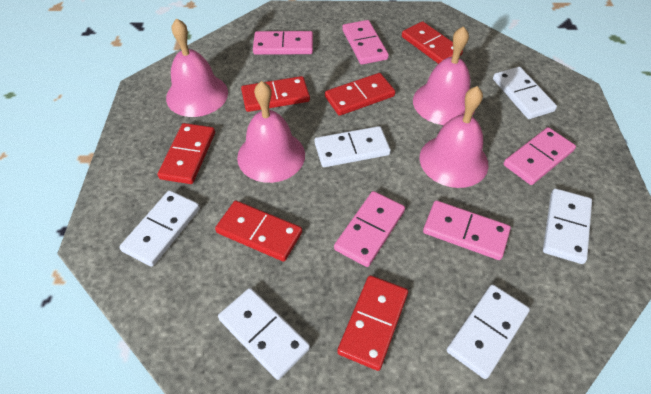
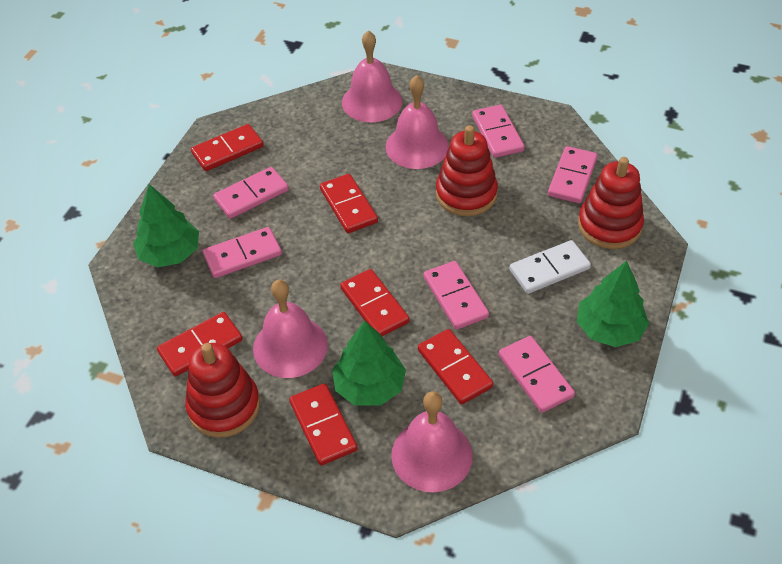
green tree: 0 -> 3
pink domino: 5 -> 6
red stacking toy: 0 -> 3
white domino: 6 -> 1

